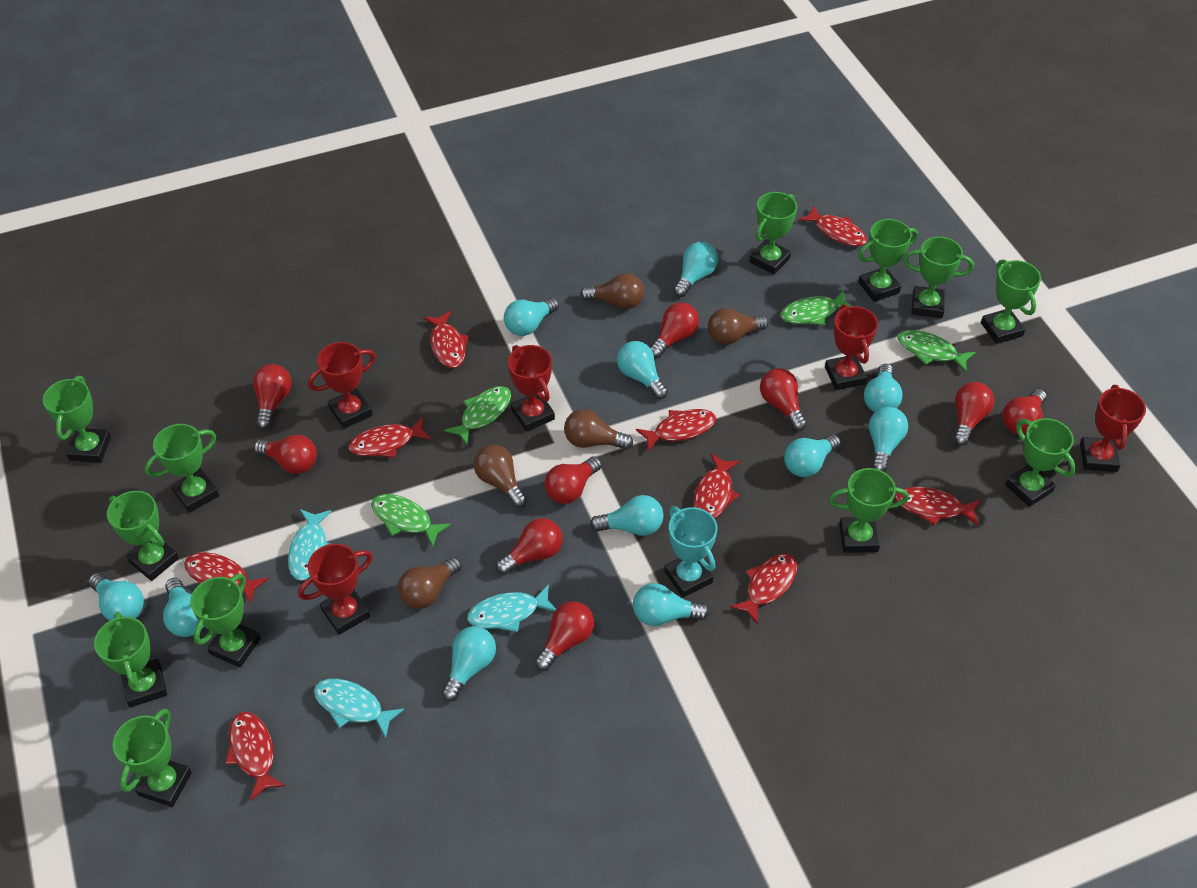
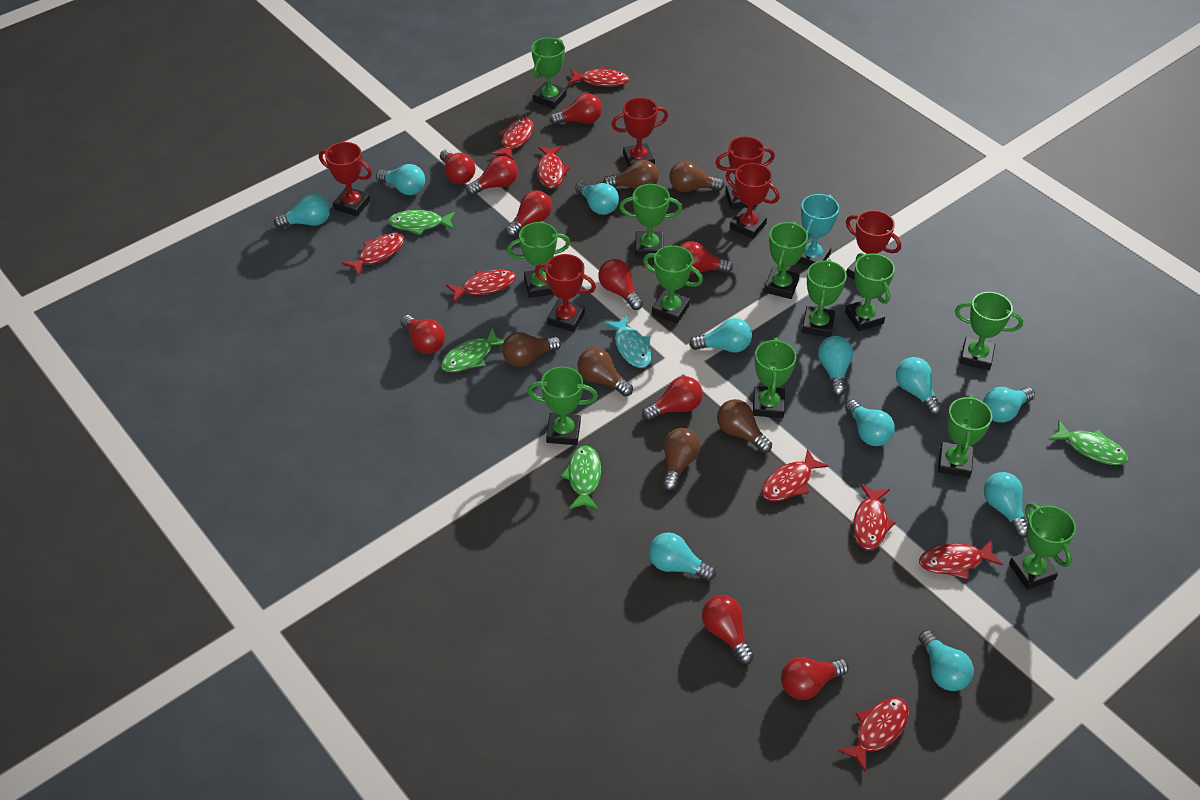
brown light bulb: 5 -> 6
red light bulb: 9 -> 10
red trophy: 5 -> 6
turquoise fish: 3 -> 1

